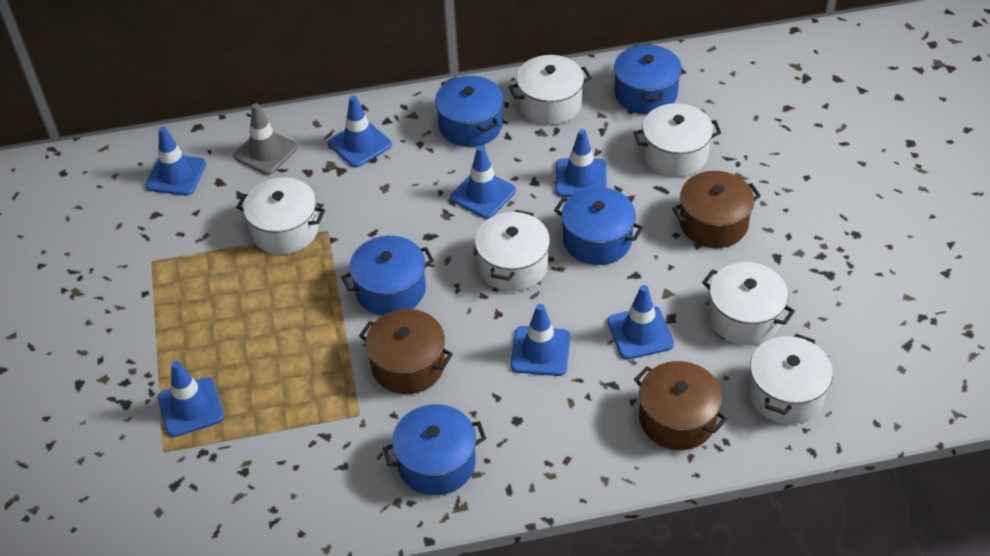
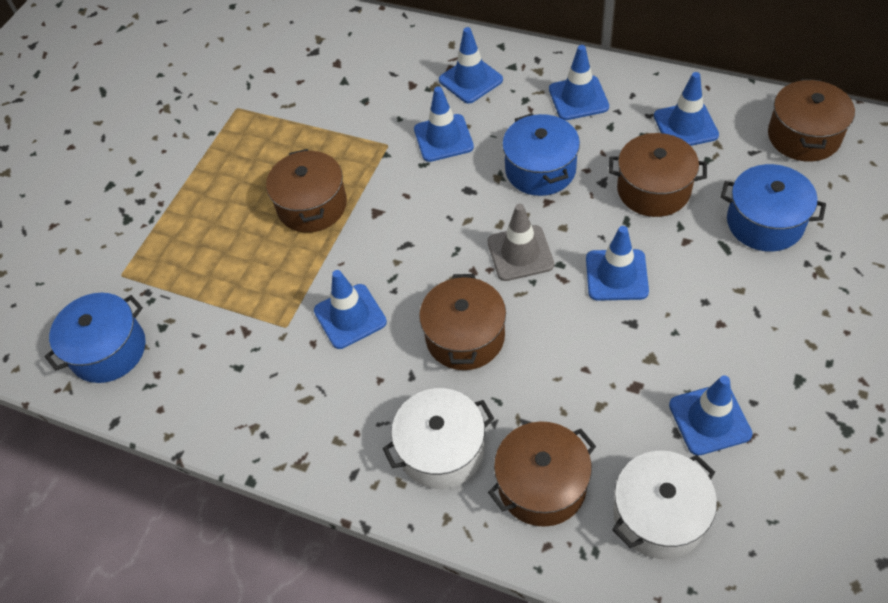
blue pot: 5 -> 3
brown pot: 3 -> 5
white pot: 6 -> 2

